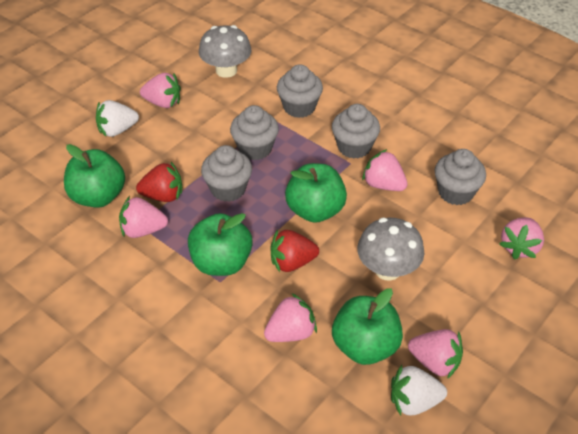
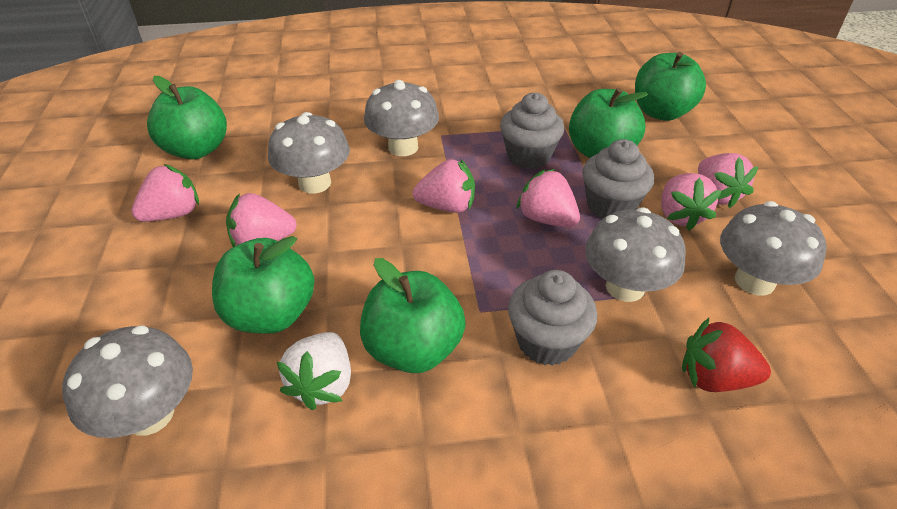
green apple: 4 -> 5
grey cupcake: 5 -> 3
grey mushroom: 2 -> 5
red strawberry: 2 -> 1
white strawberry: 2 -> 1

